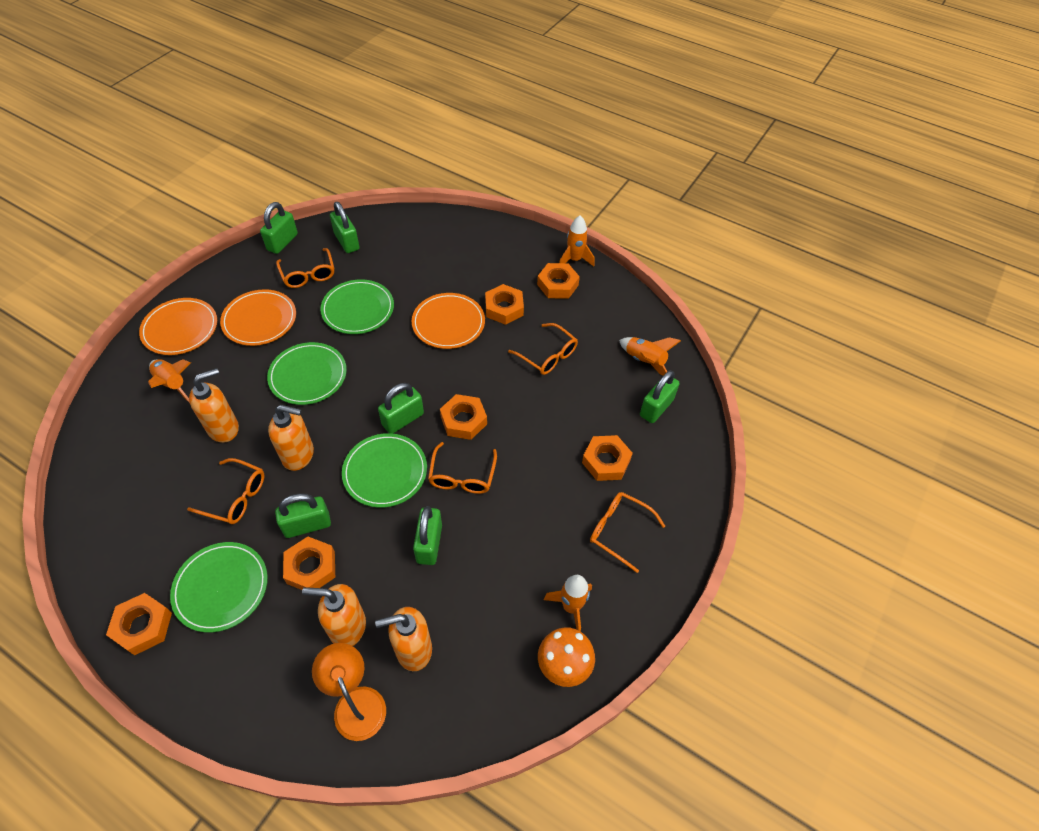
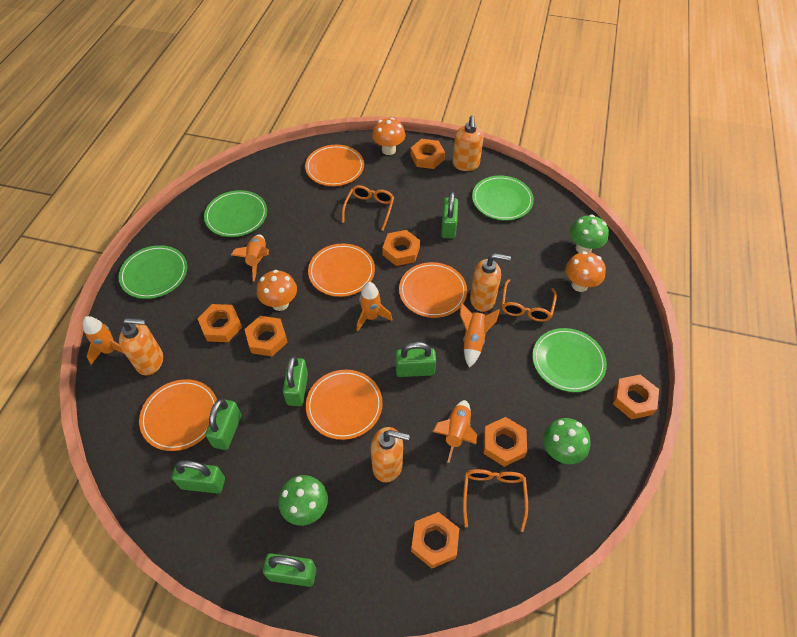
green mushroom: 0 -> 3
orange glasses: 5 -> 3
orange lamp: 1 -> 0
orange mushroom: 1 -> 3
orange nut: 6 -> 7
orange plate: 3 -> 5
orange rocket: 4 -> 5

